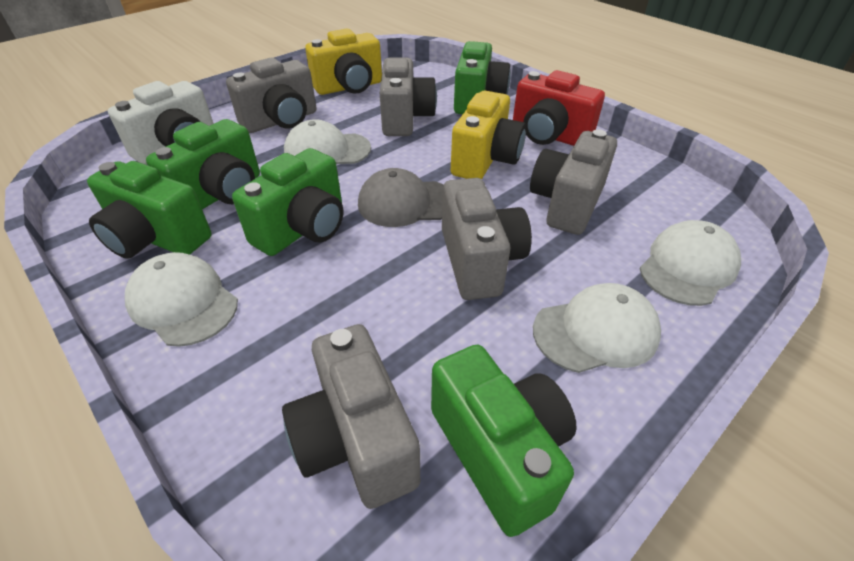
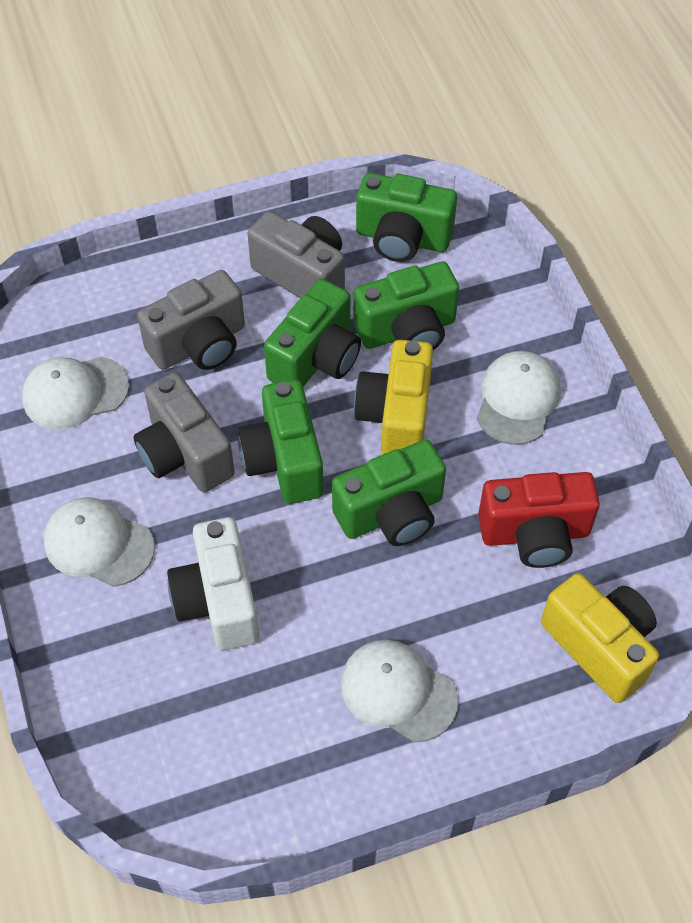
grey camera: 5 -> 3
grey cap: 1 -> 0

